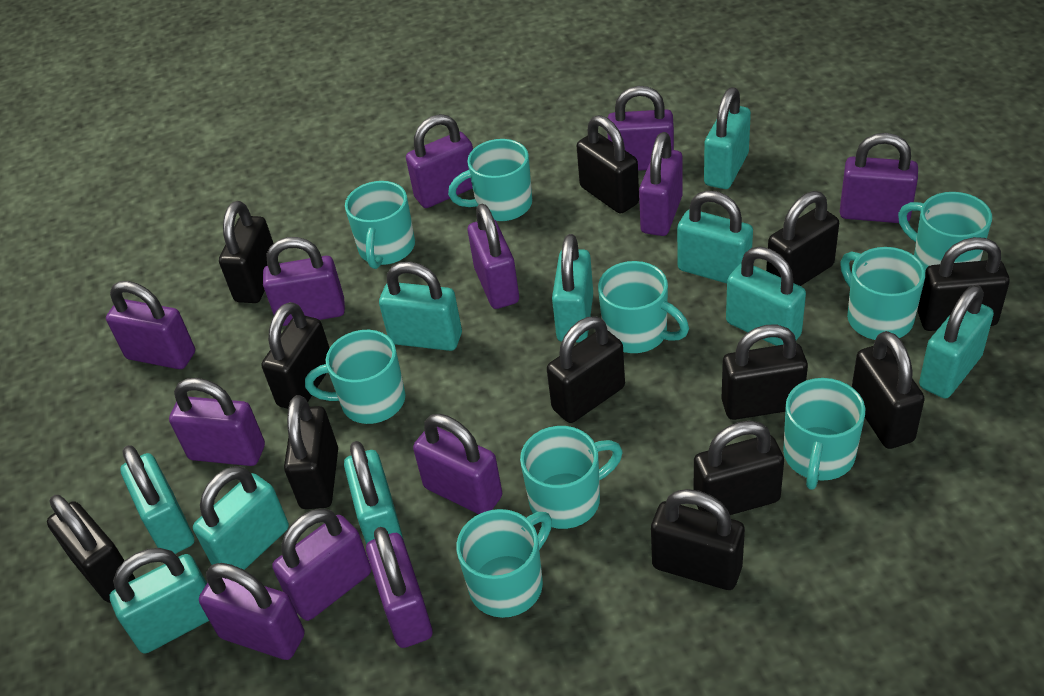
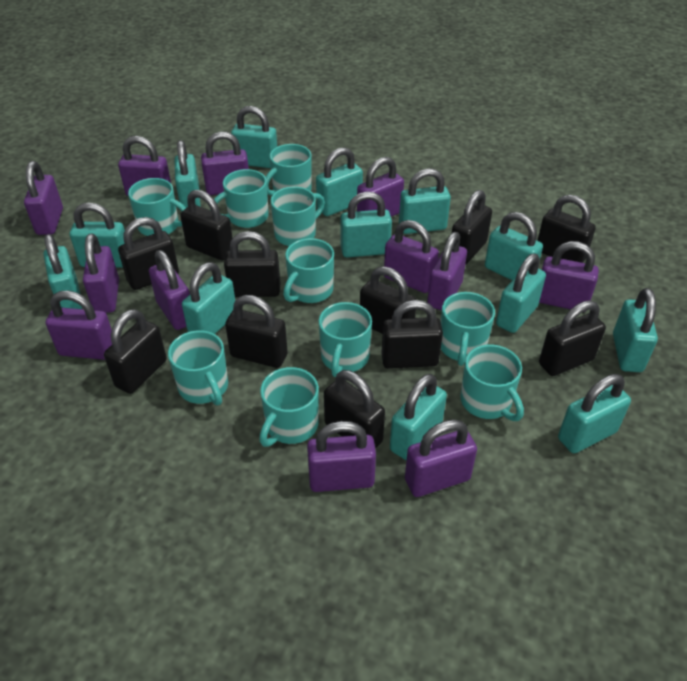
black padlock: 12 -> 11
turquoise mug: 9 -> 10
turquoise padlock: 10 -> 13

